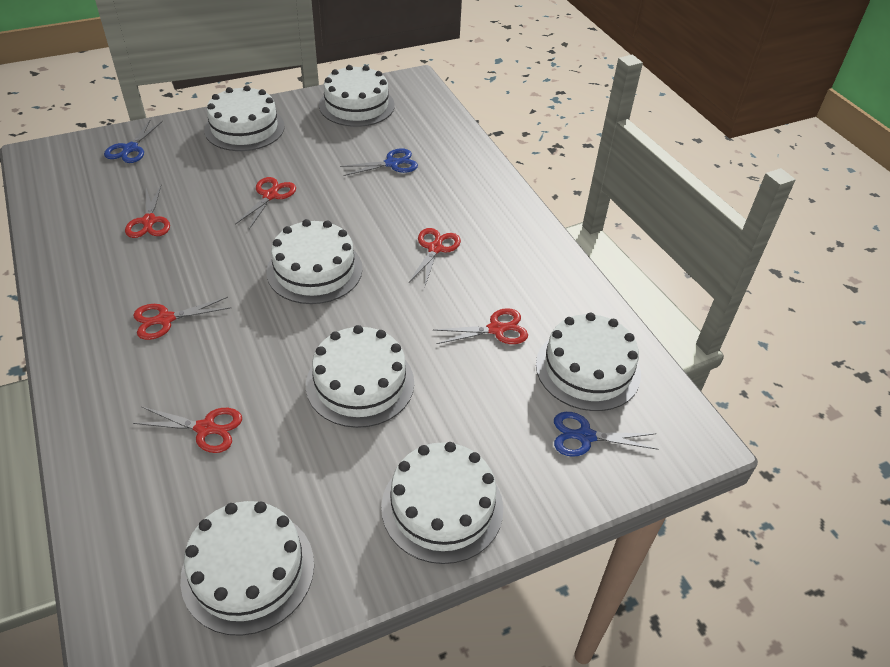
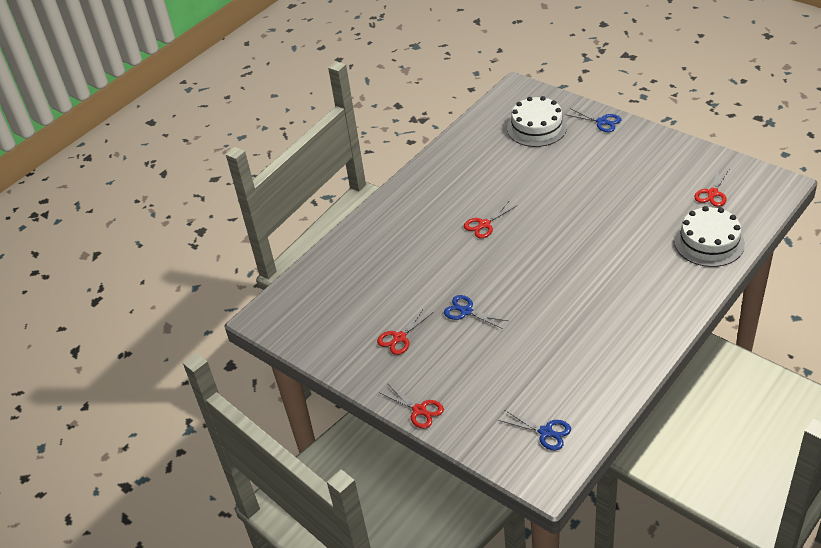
red scissors: 6 -> 4
white cake: 7 -> 2

